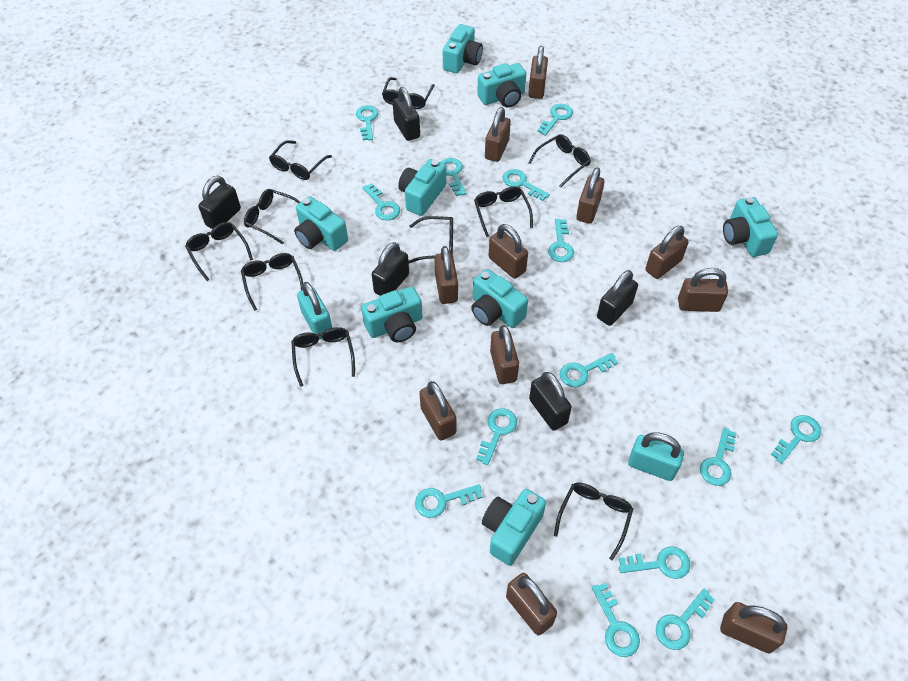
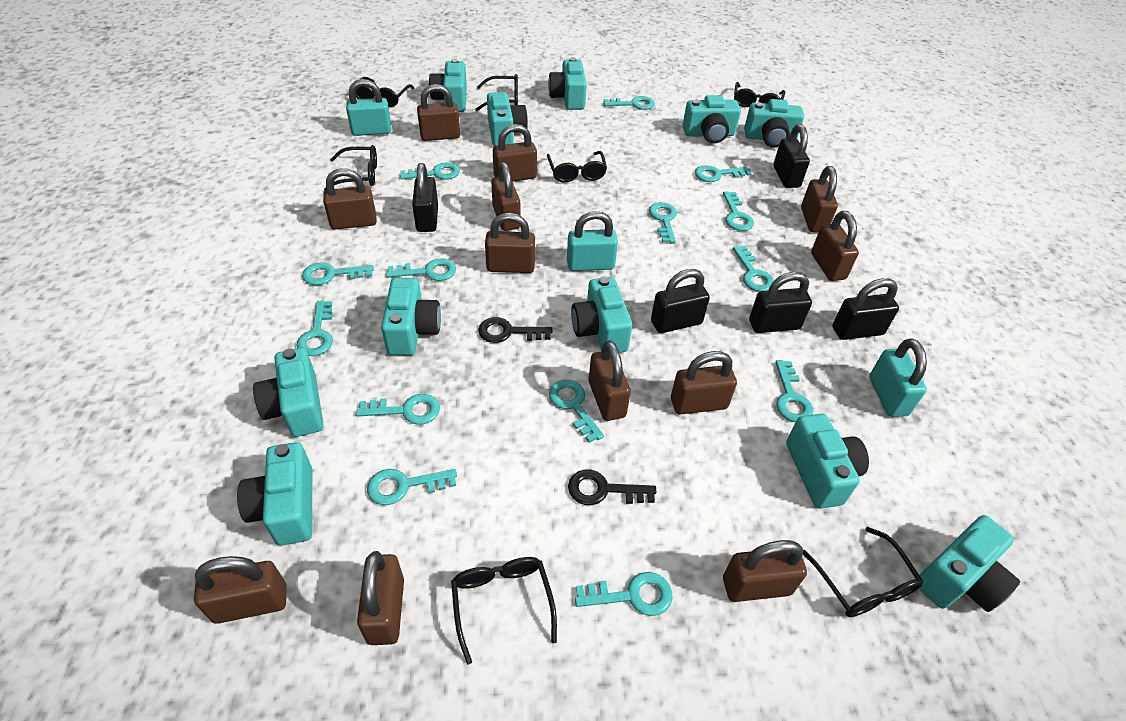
black glasses: 10 -> 7
black key: 0 -> 2
brown padlock: 11 -> 12
turquoise camera: 8 -> 11
turquoise padlock: 2 -> 3

